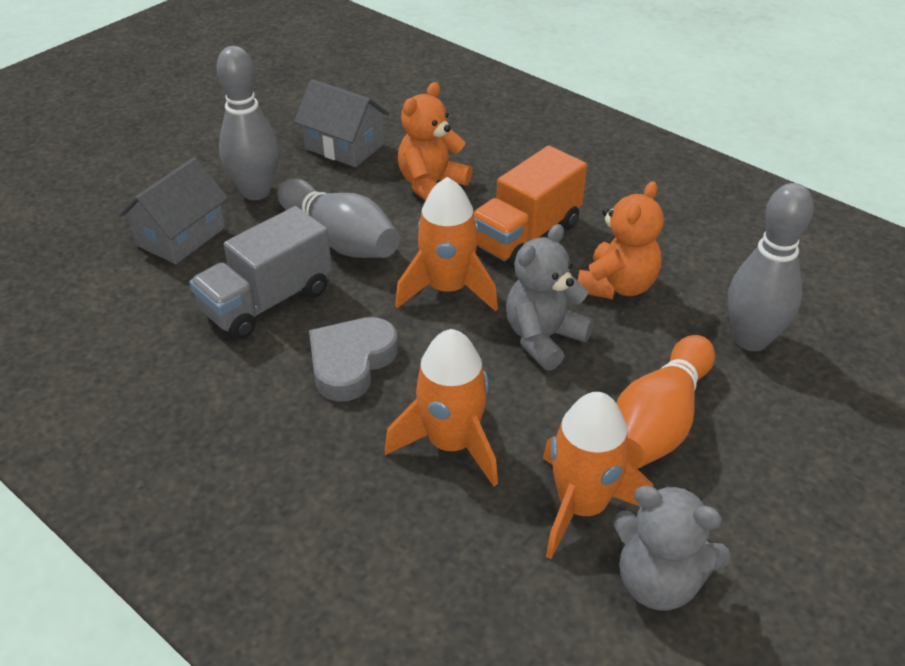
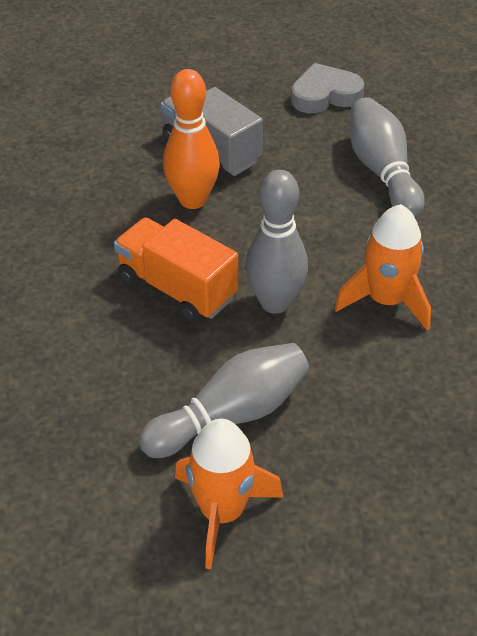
grey house: 2 -> 0
grey teddy bear: 2 -> 0
orange rocket: 3 -> 2
orange teddy bear: 2 -> 0

